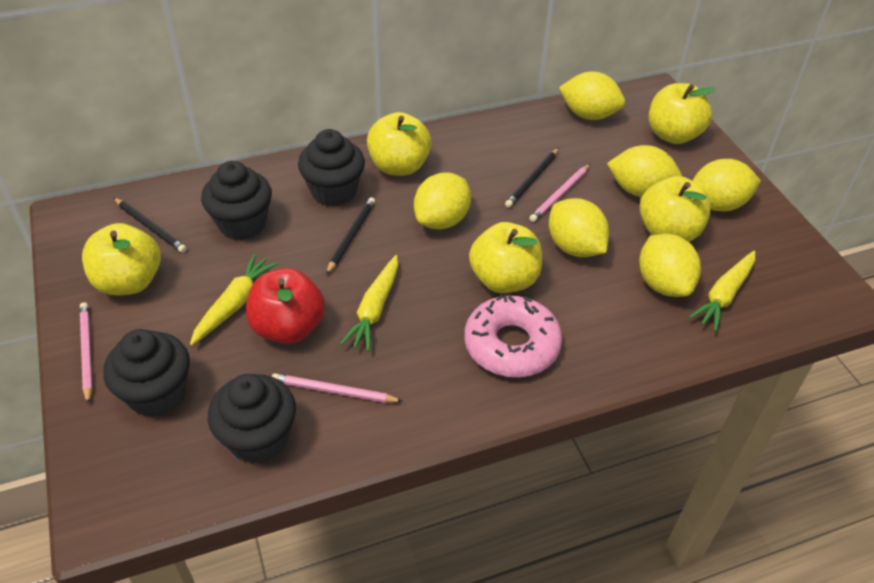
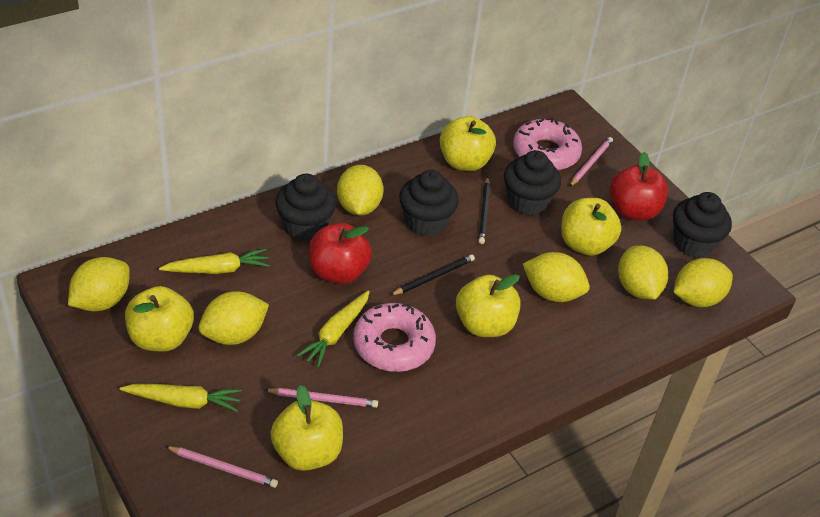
black pencil: 3 -> 2
pink donut: 1 -> 2
red apple: 1 -> 2

